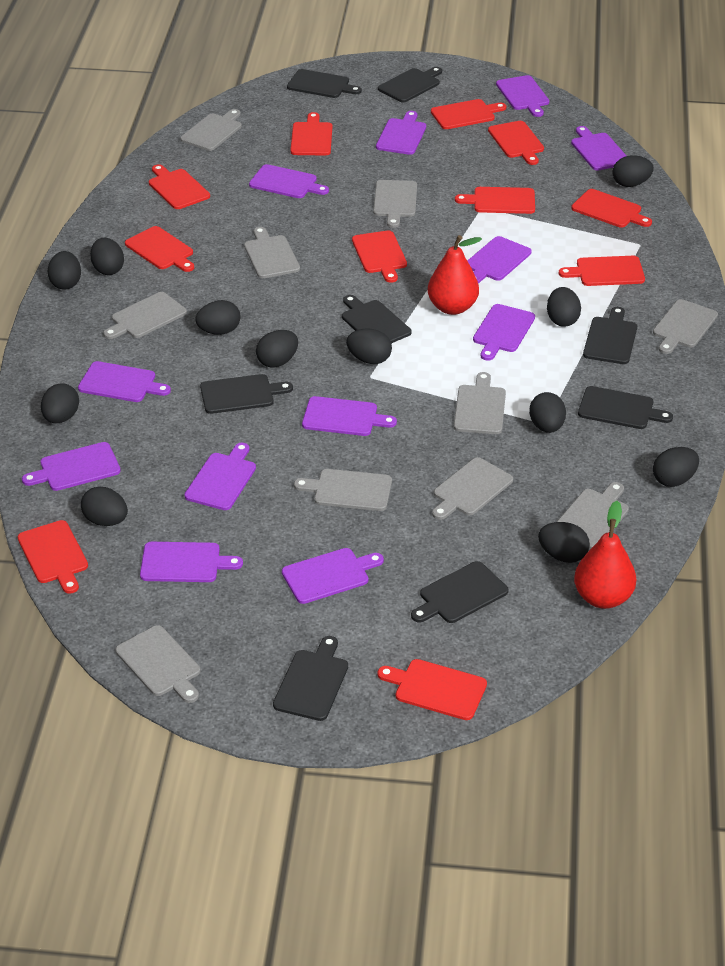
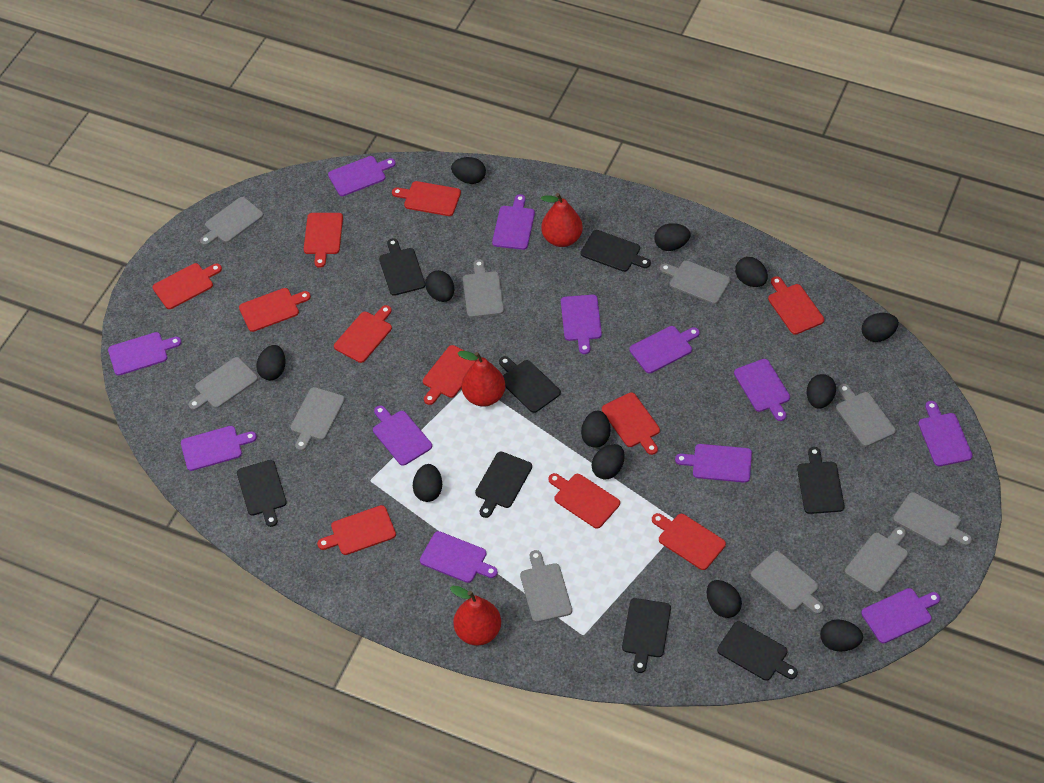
red pear: 2 -> 3

